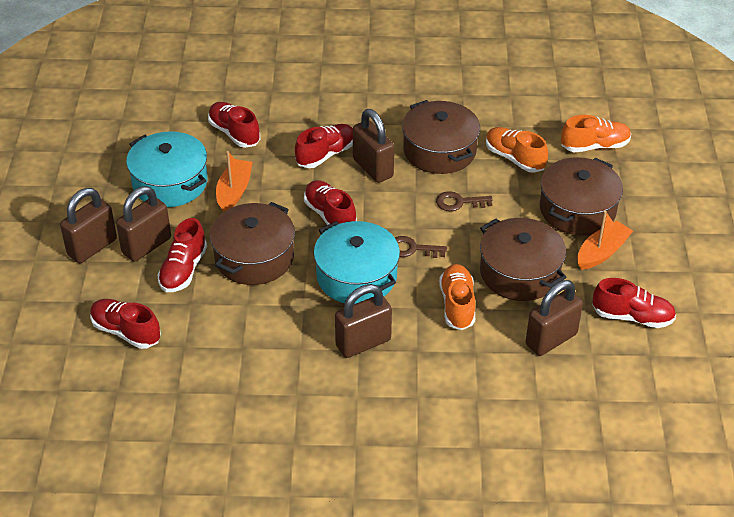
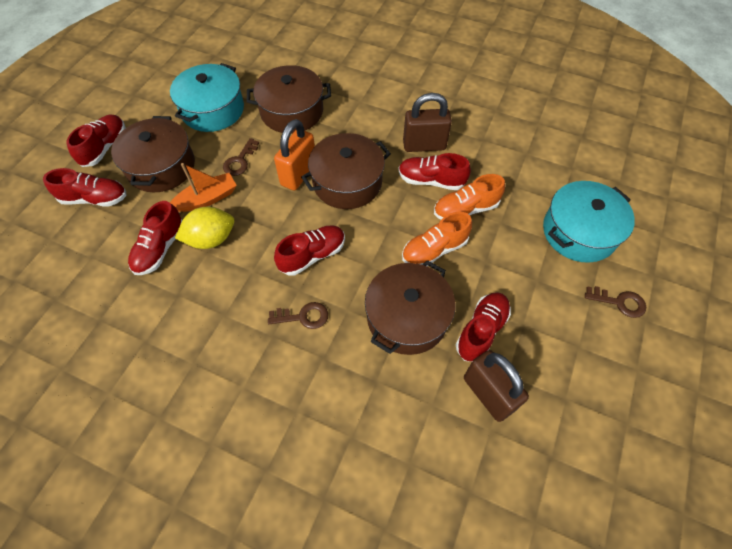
brown key: 2 -> 3
brown padlock: 5 -> 2
orange boat: 2 -> 1
orange padlock: 0 -> 1
orange shoe: 3 -> 2
yellow lemon: 0 -> 1

